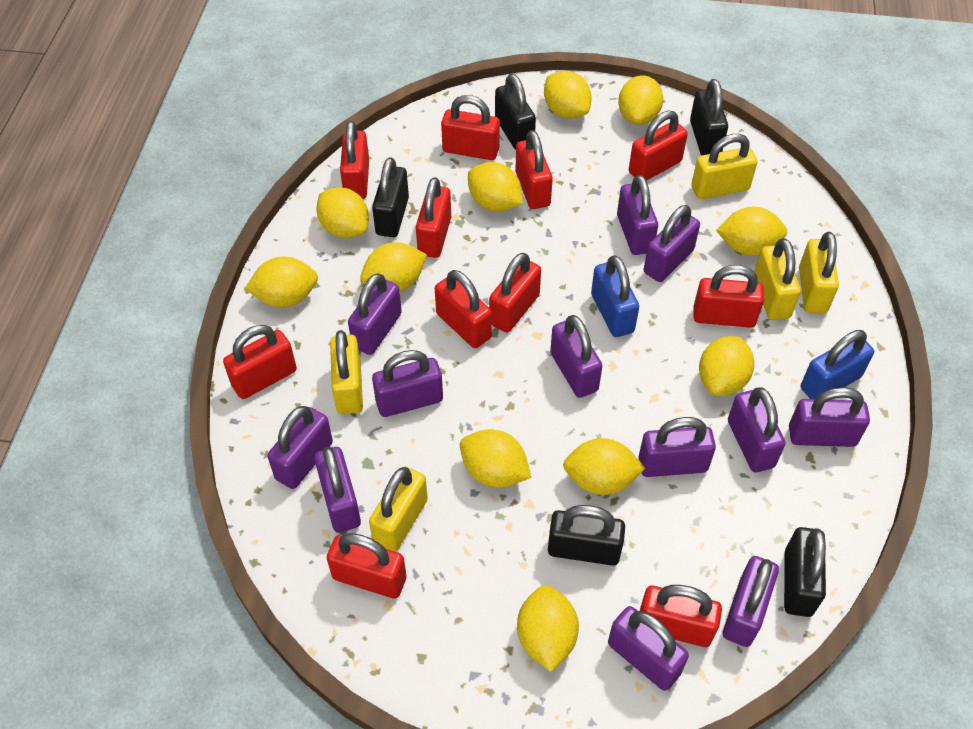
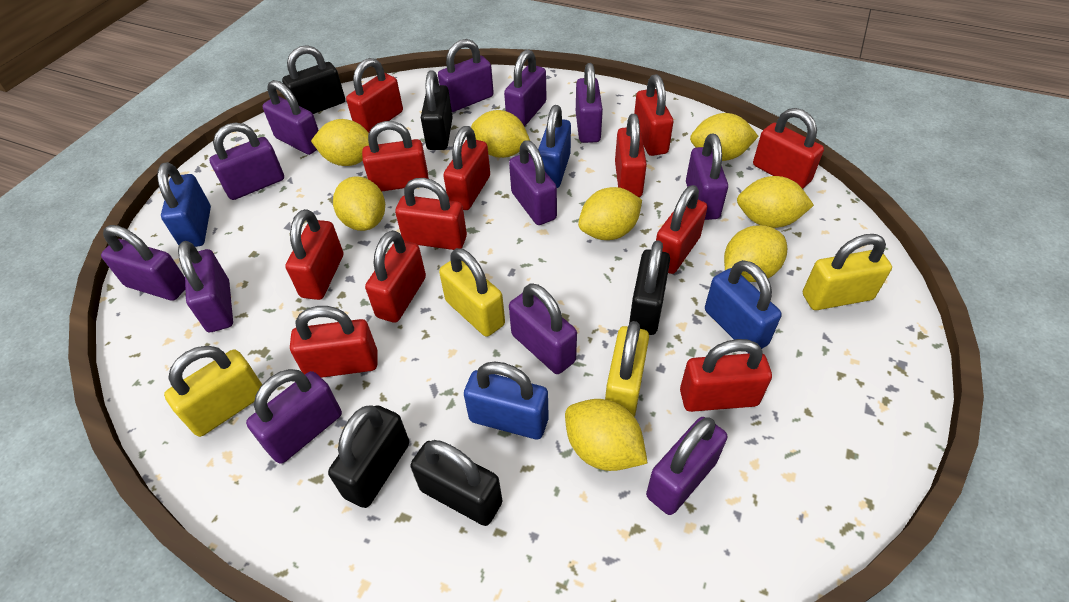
blue padlock: 2 -> 4
red padlock: 11 -> 12
yellow lemon: 11 -> 8
yellow padlock: 5 -> 4

